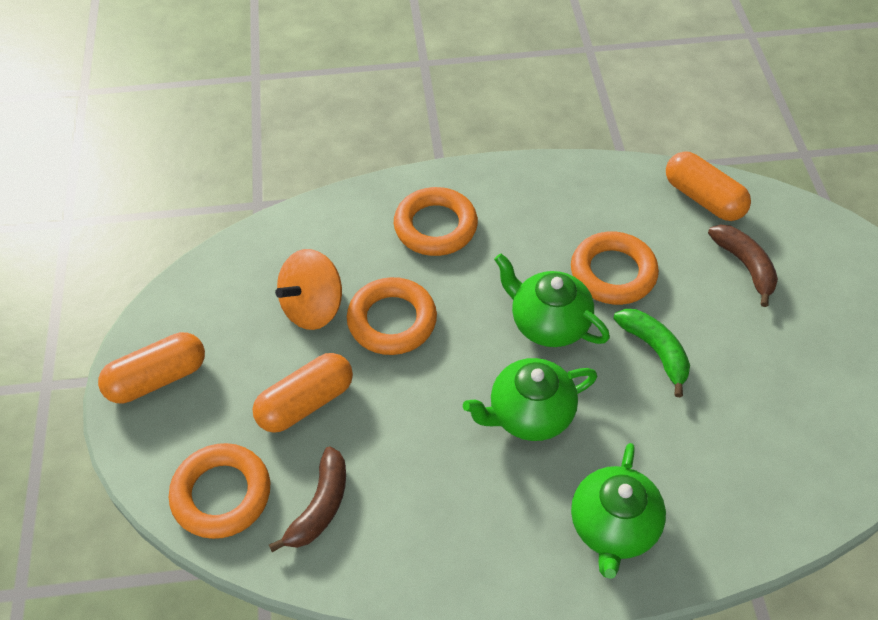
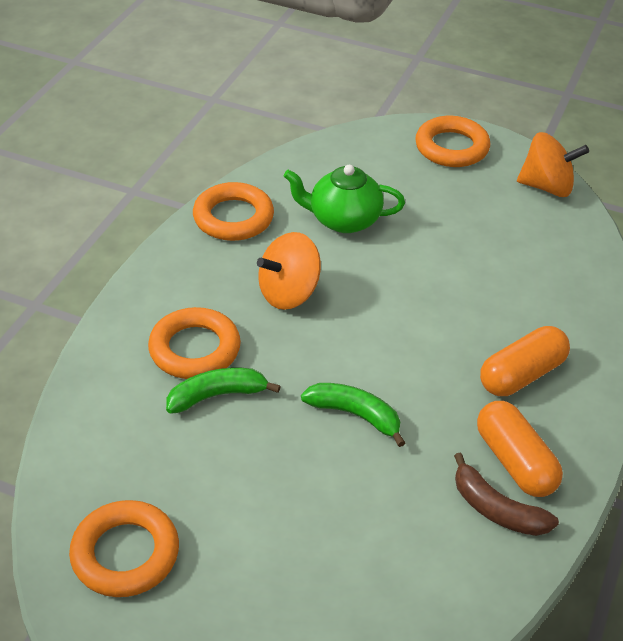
brown banana: 2 -> 1
green banana: 1 -> 2
green teapot: 3 -> 1
orange capsule: 3 -> 2
orange spinning top: 1 -> 2

